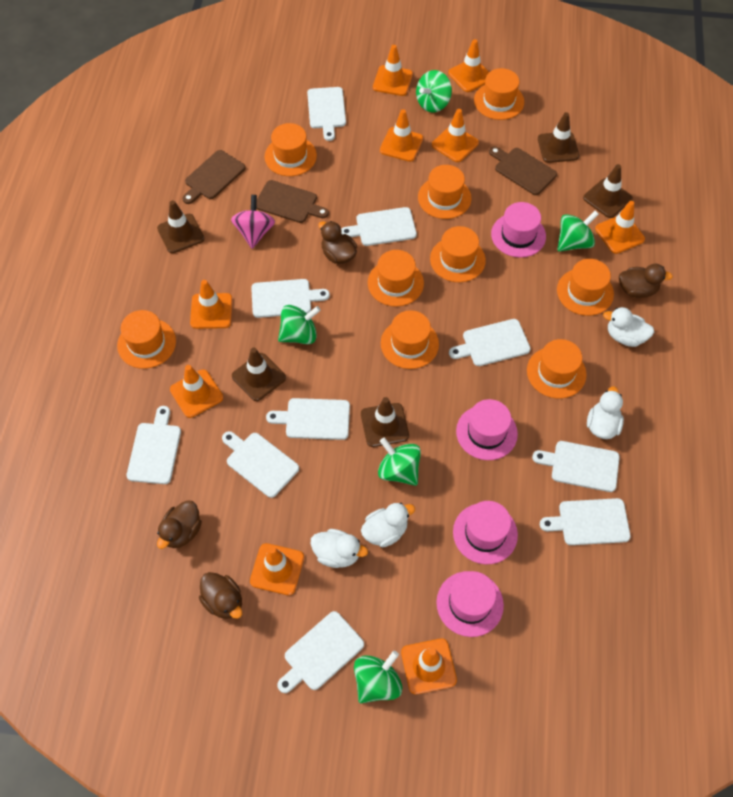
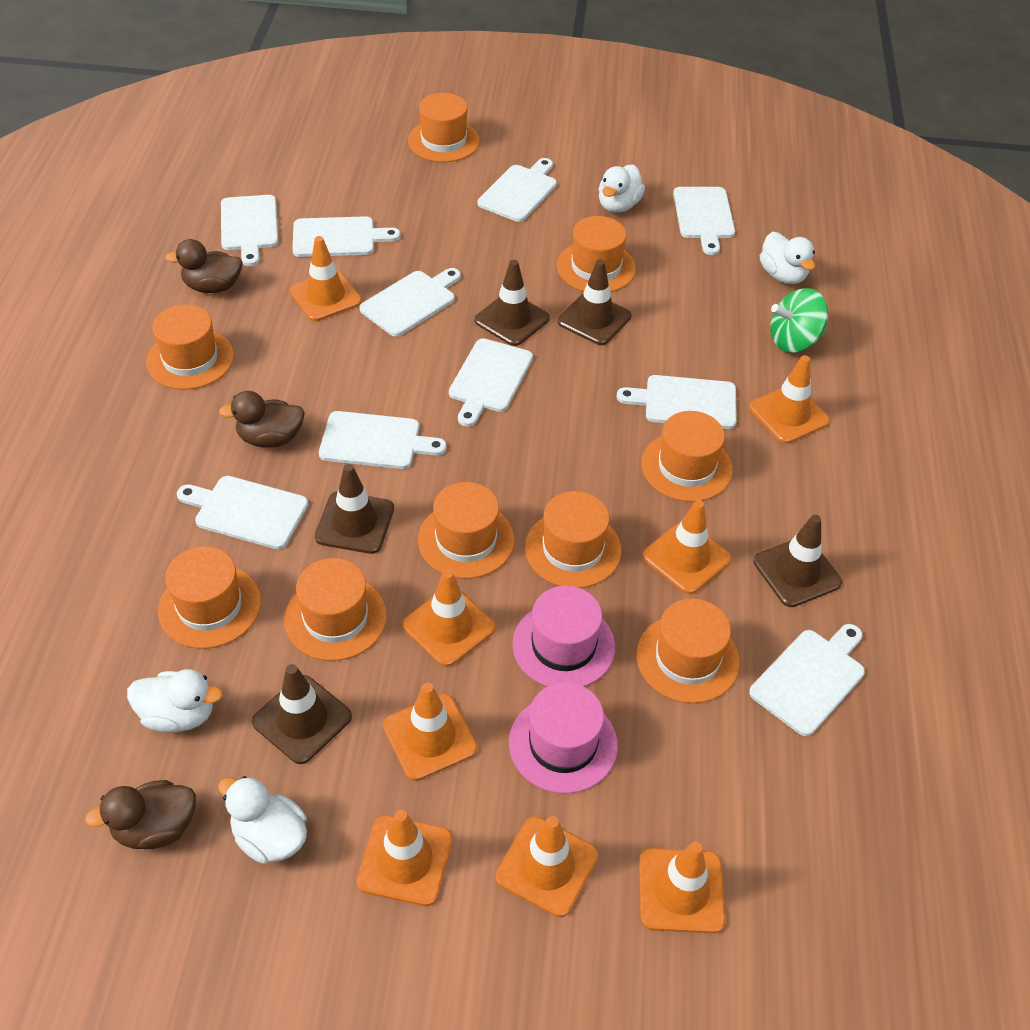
brown cutting board: 3 -> 0
brown duck: 4 -> 3
green spinning top: 5 -> 1
orange traffic cone: 9 -> 8
pink hat: 4 -> 2
pink spinning top: 1 -> 0

